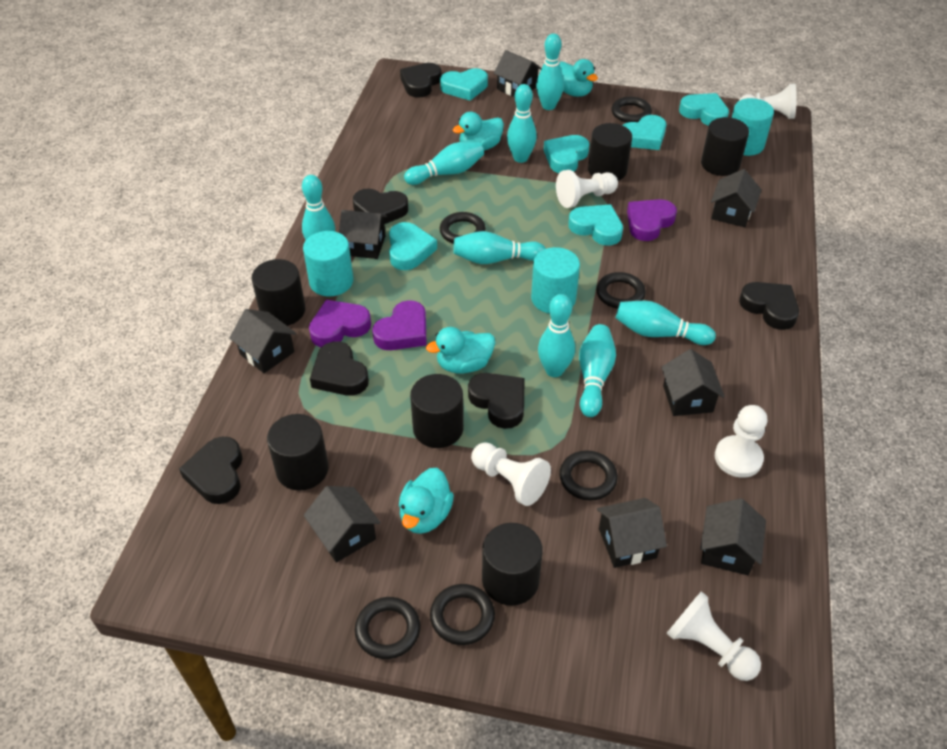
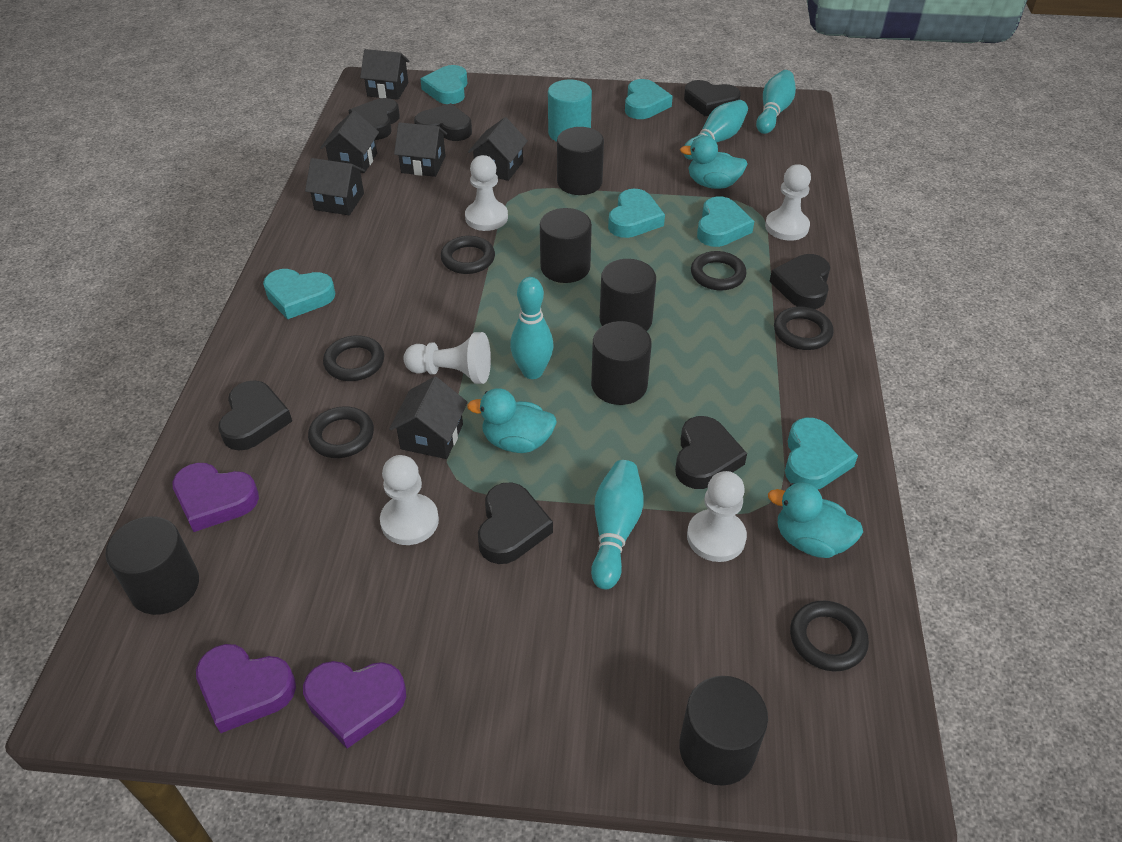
black heart: 6 -> 7
black house: 8 -> 6
turquoise bowling pin: 8 -> 4
turquoise cylinder: 3 -> 1
turquoise duck: 4 -> 3

